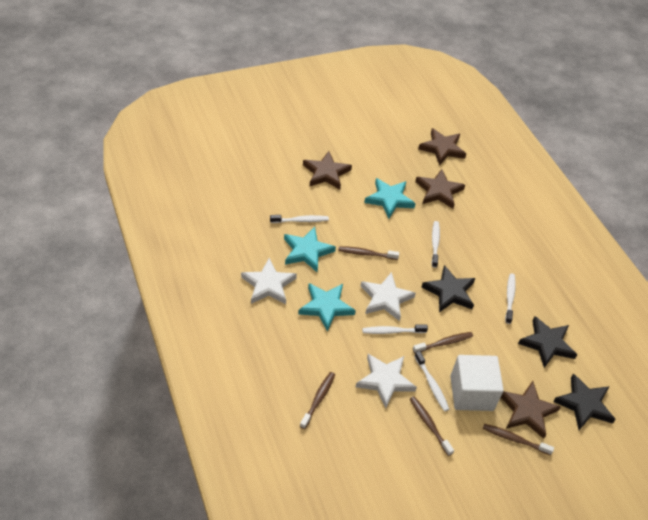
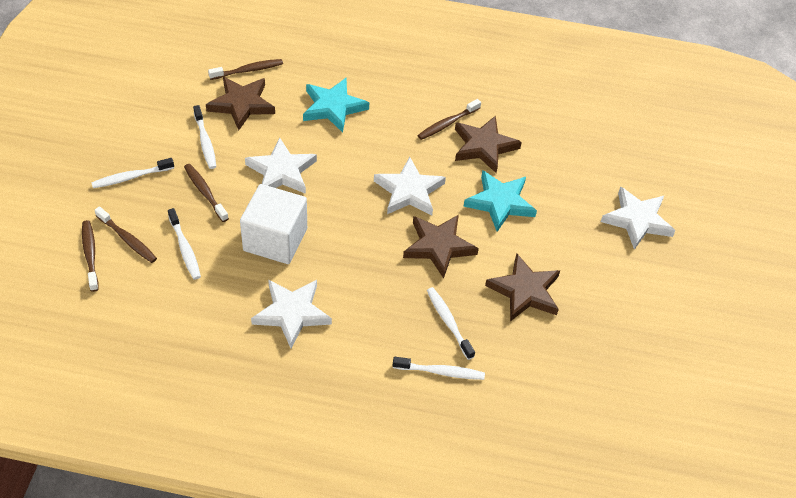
black star: 3 -> 0
turquoise star: 3 -> 2
white star: 3 -> 4

